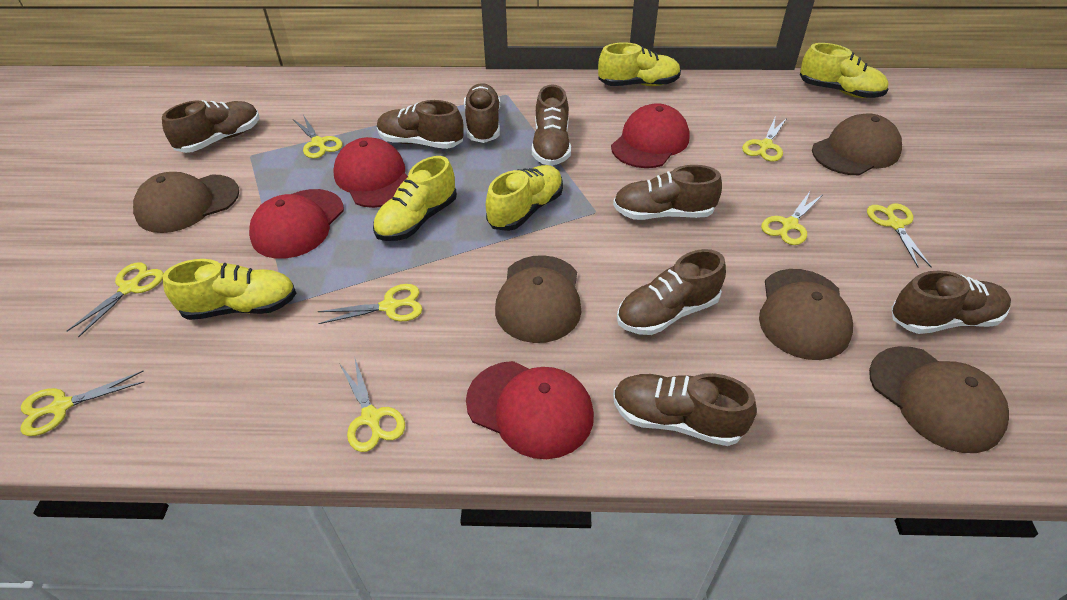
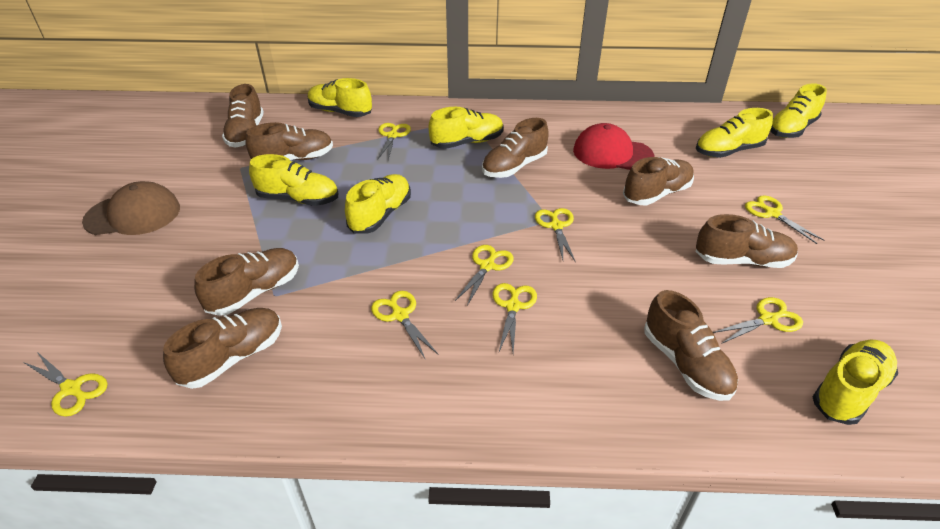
brown cap: 5 -> 1
red cap: 4 -> 1
yellow shoe: 5 -> 7

